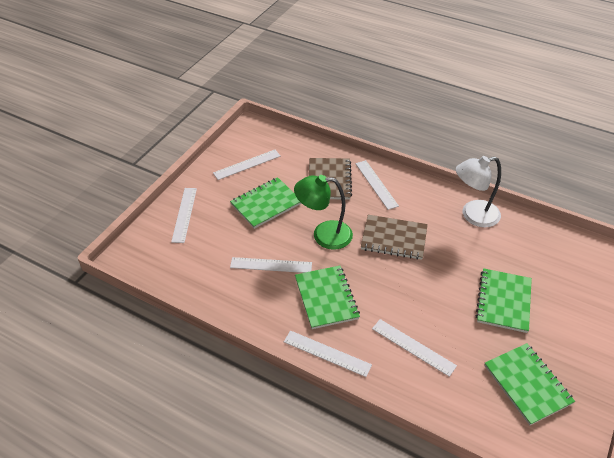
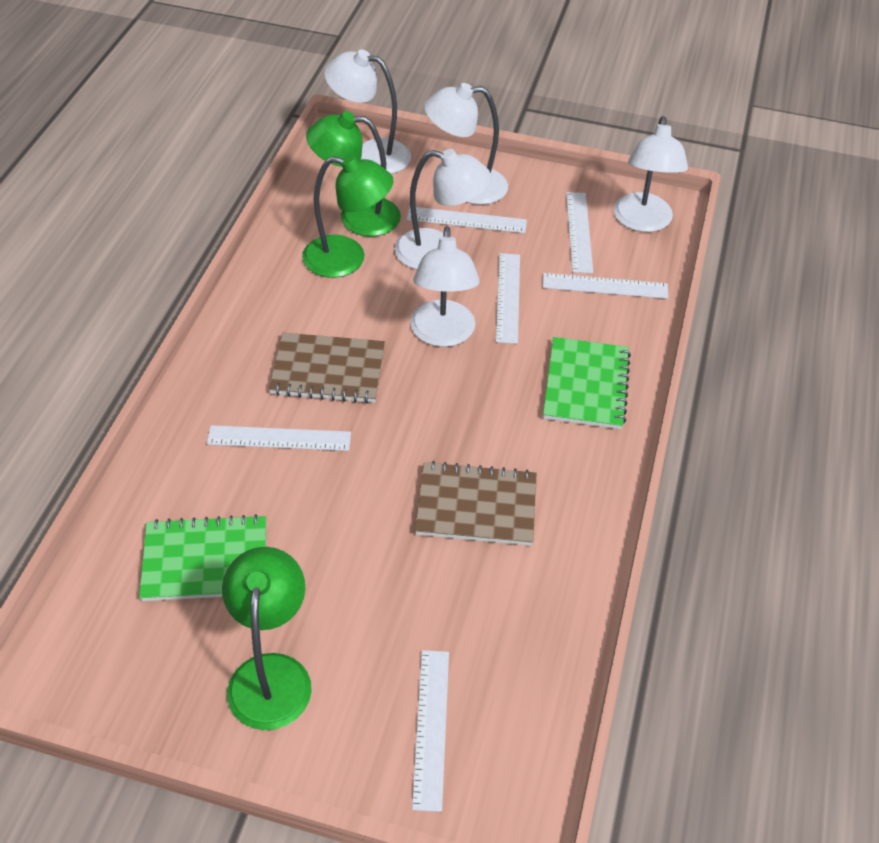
green lamp: 1 -> 3
green notebook: 4 -> 2
white lamp: 1 -> 5

